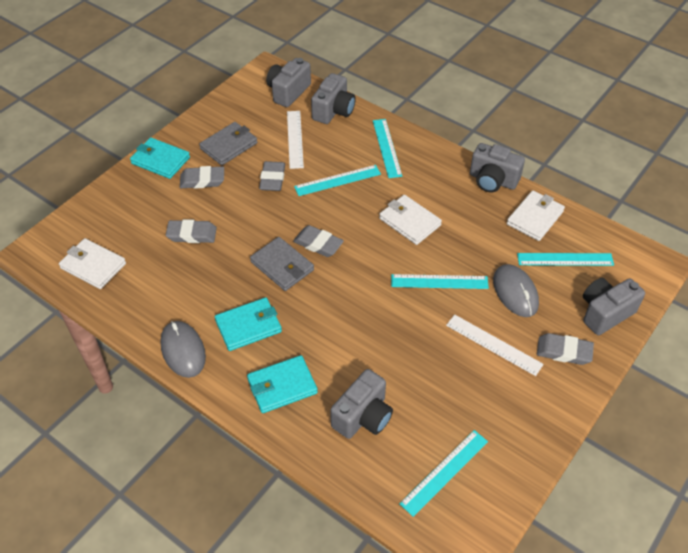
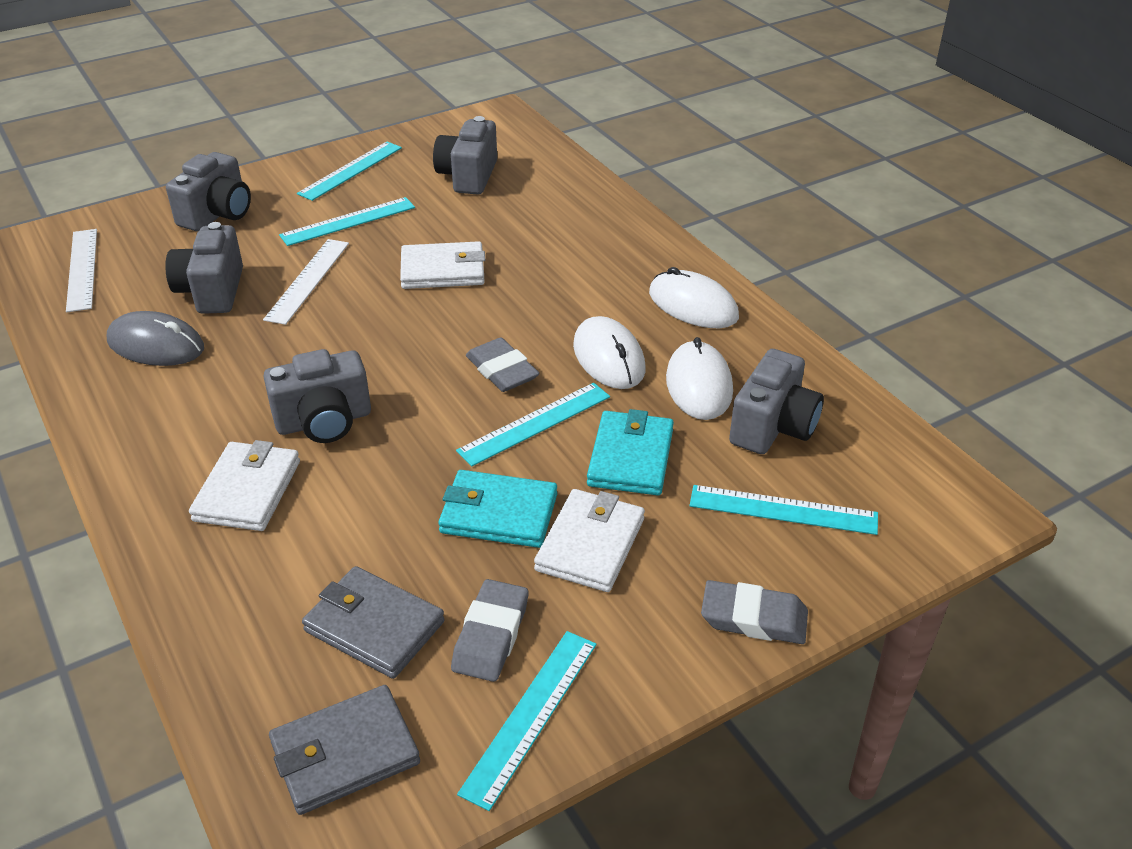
grey eraser: 5 -> 3
grey mouse: 2 -> 1
turquoise wallet: 3 -> 2
white mouse: 0 -> 3

